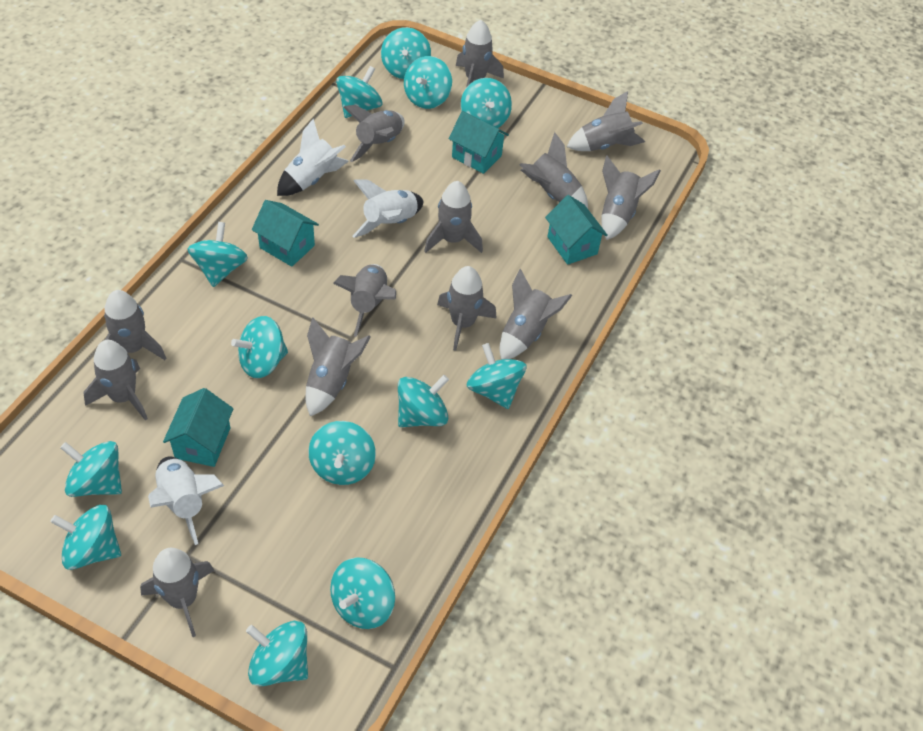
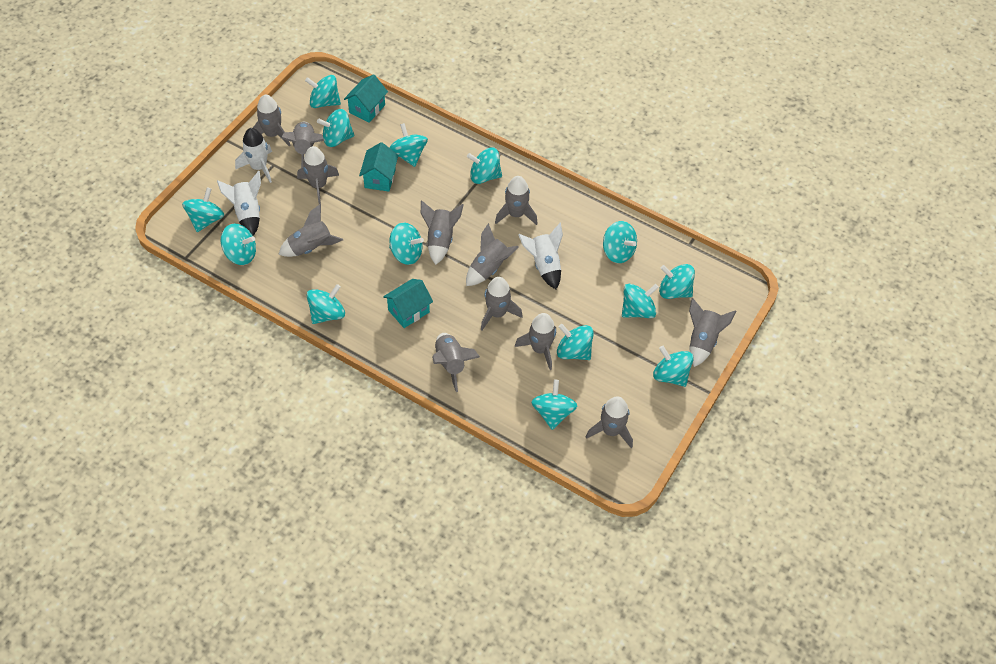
grey rocket: 13 -> 12
turquoise house: 4 -> 3
turquoise spinning top: 13 -> 14

